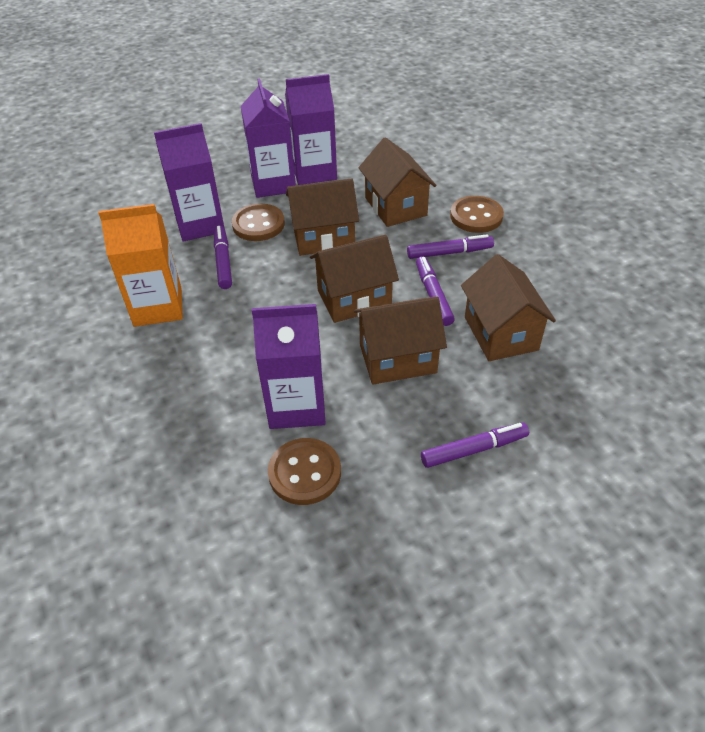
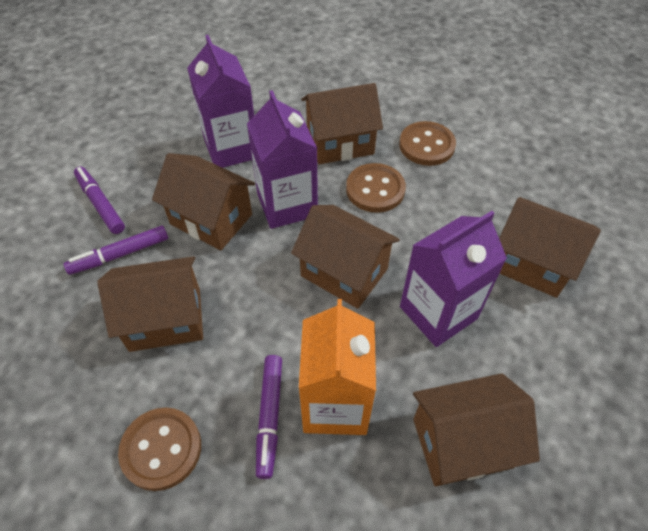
brown house: 5 -> 6
purple carton: 4 -> 3
purple marker: 4 -> 3

